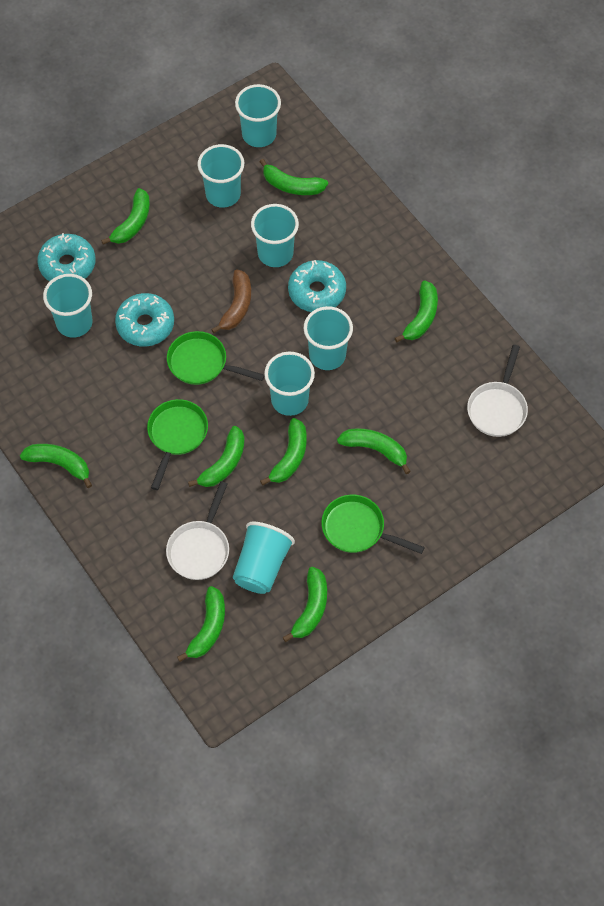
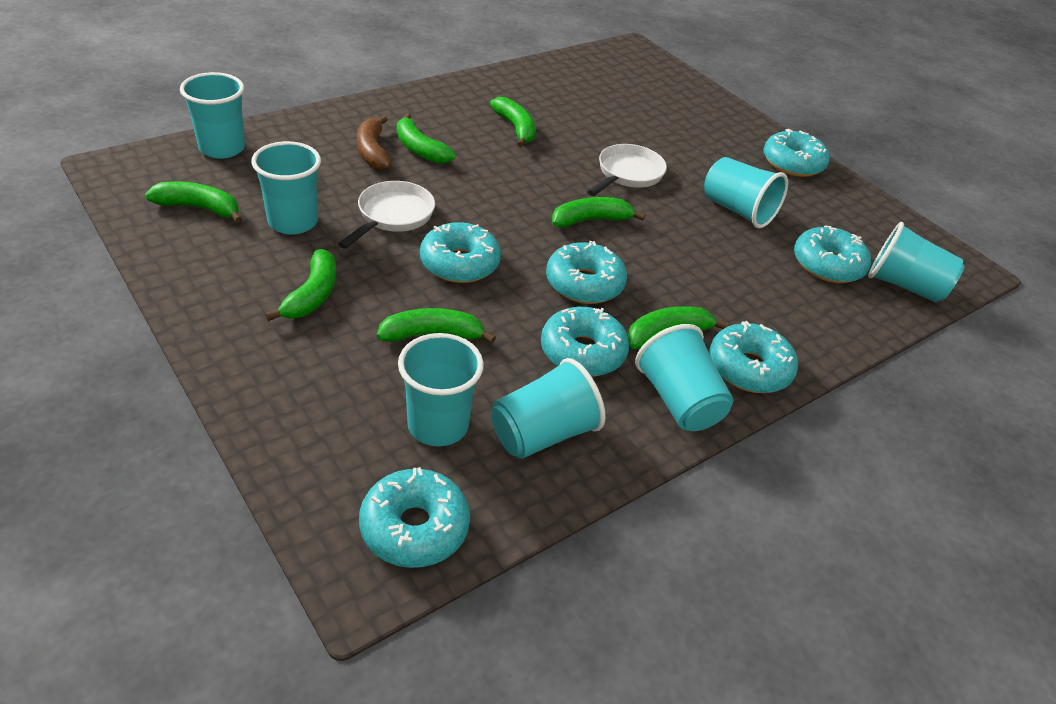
green banana: 9 -> 7
green pan: 3 -> 0
turquoise donut: 3 -> 7

